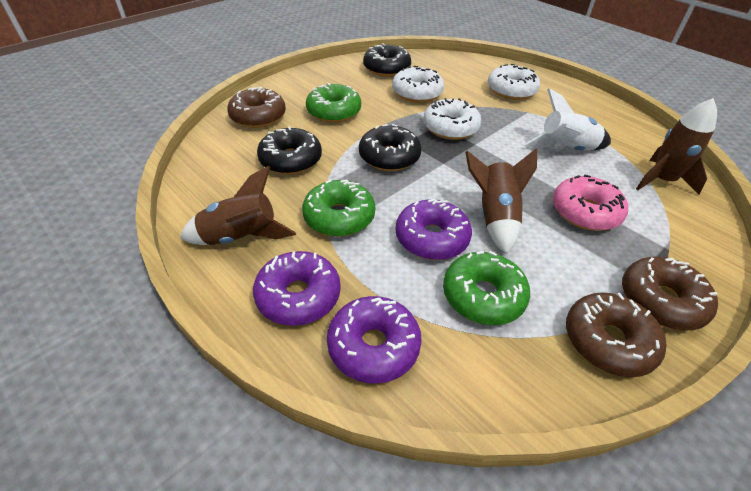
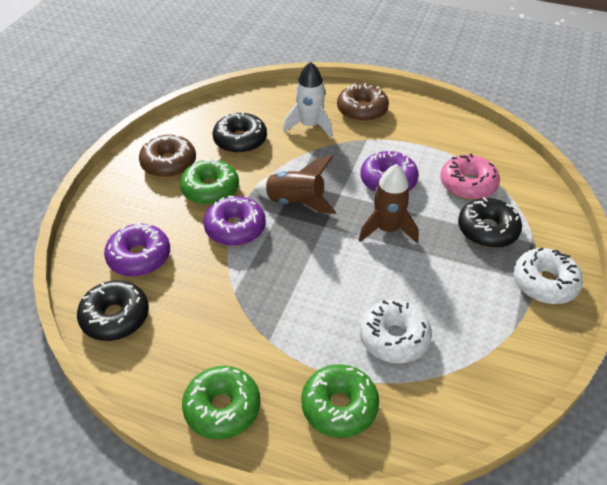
brown donut: 3 -> 2
brown rocket: 3 -> 2
white donut: 3 -> 2

